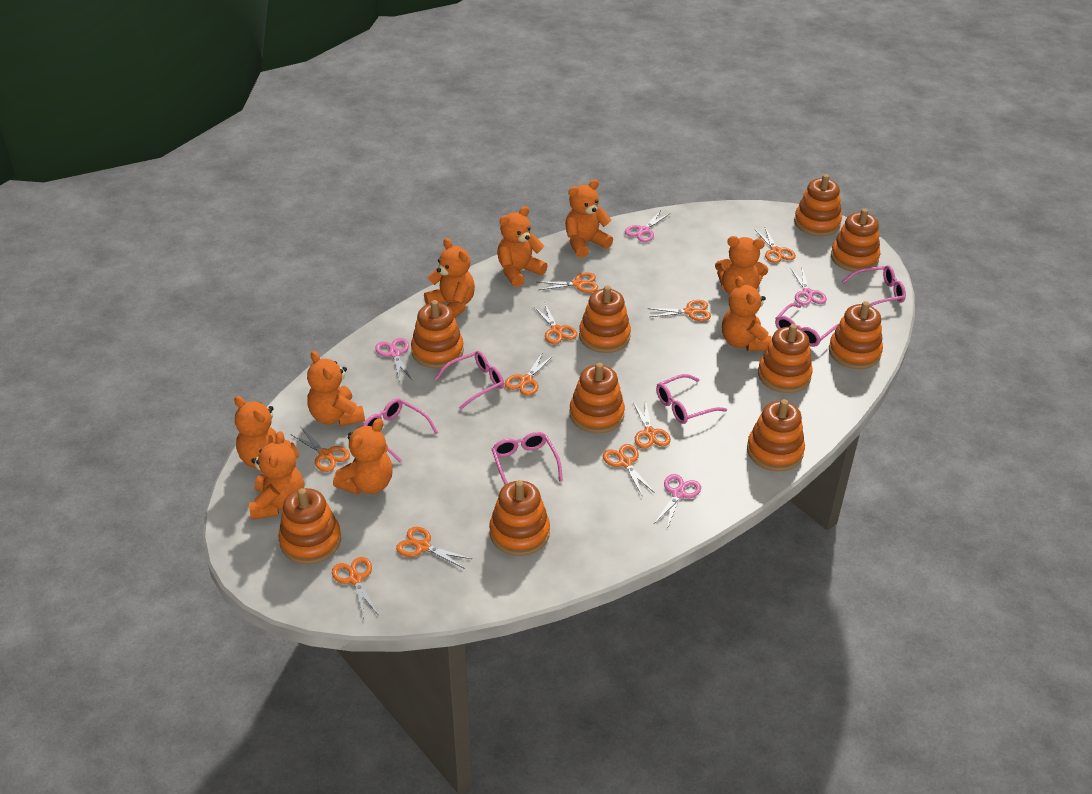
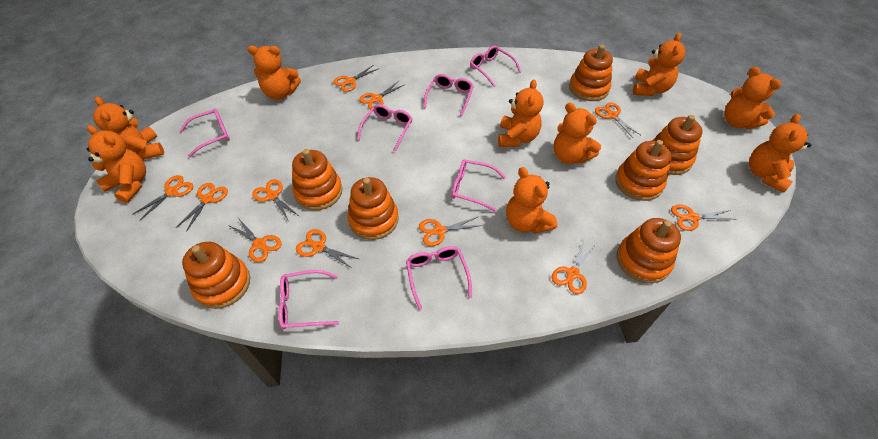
orange scissors: 10 -> 11
orange stacking toy: 10 -> 7
pink glasses: 6 -> 7
pink scissors: 4 -> 0

